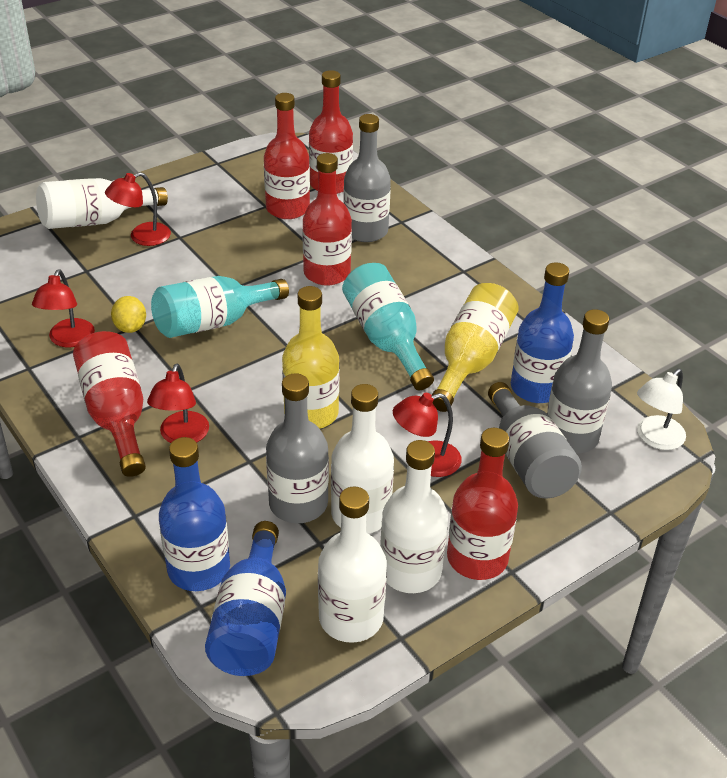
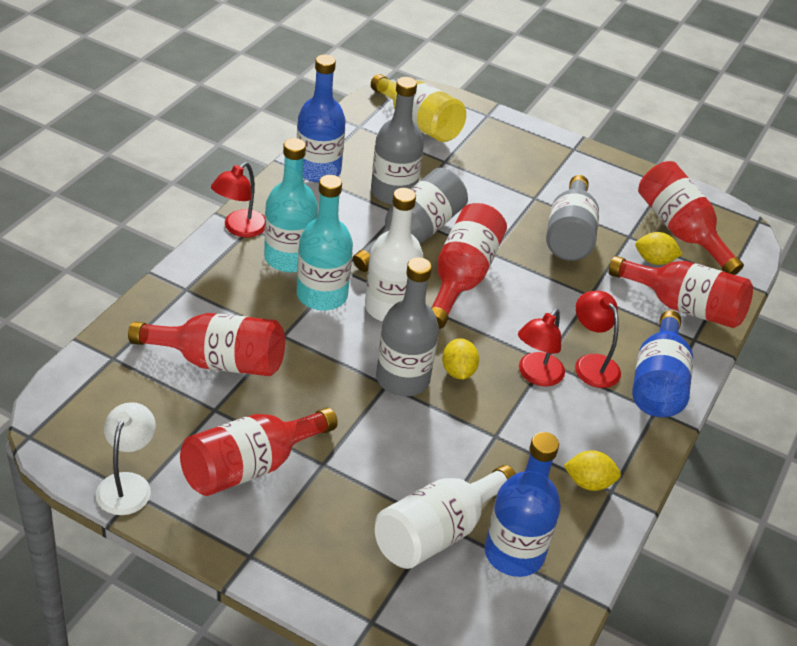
red lamp: 4 -> 3
white bottle: 4 -> 2
yellow bottle: 2 -> 1
yellow lemon: 1 -> 3

